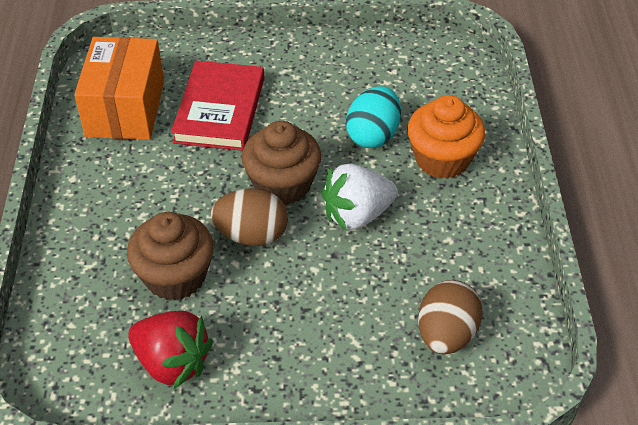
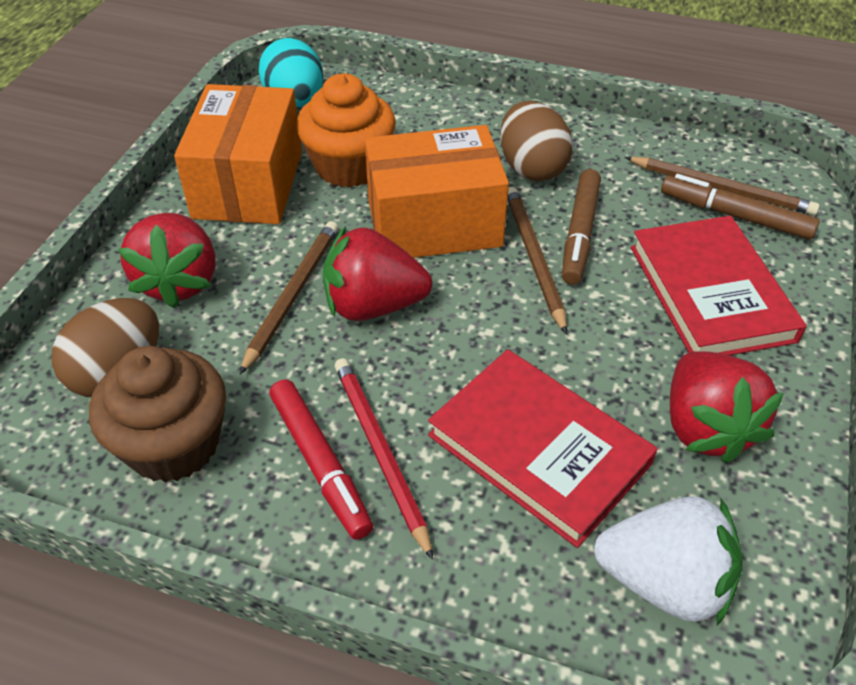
brown cupcake: 2 -> 1
brown marker: 0 -> 2
brown pencil: 0 -> 3
orange box: 1 -> 2
red book: 1 -> 2
red marker: 0 -> 1
red pencil: 0 -> 1
red strawberry: 1 -> 3

